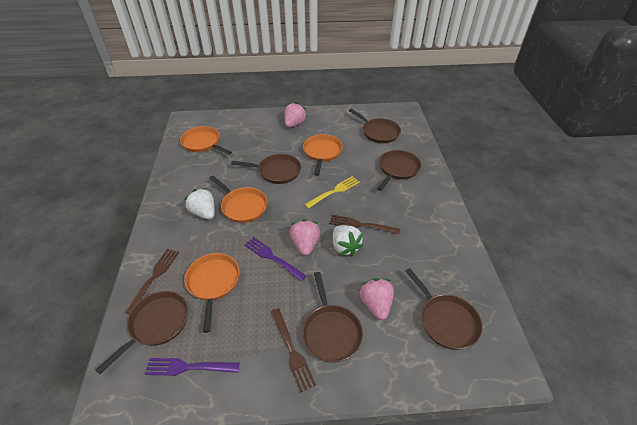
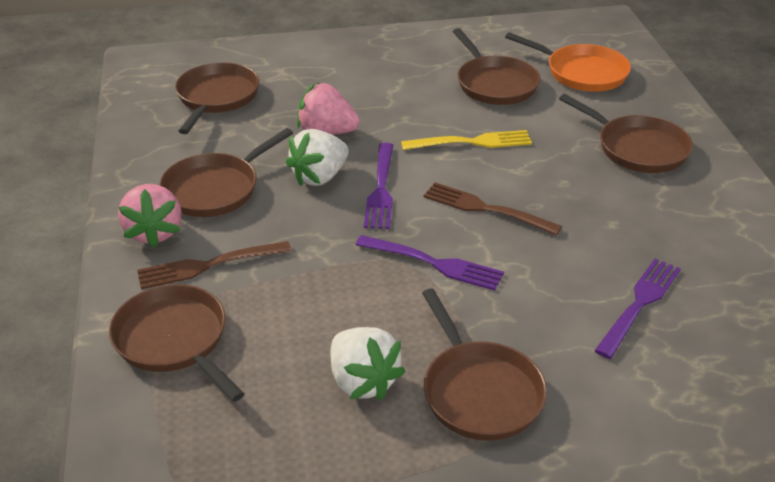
brown fork: 3 -> 2
orange pan: 4 -> 1
pink strawberry: 3 -> 2
purple fork: 2 -> 3

